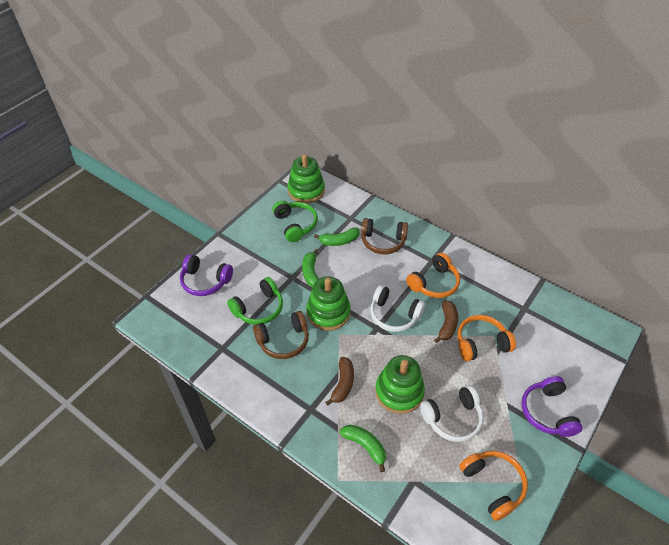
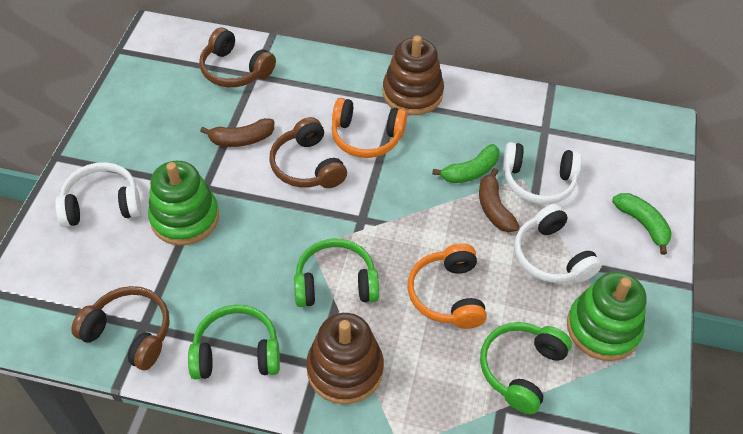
brown headphones: 2 -> 3
brown stacking toy: 0 -> 2
green banana: 3 -> 2
green headphones: 2 -> 3
green stacking toy: 3 -> 2
orange headphones: 3 -> 2
purple headphones: 2 -> 0
white headphones: 2 -> 3

